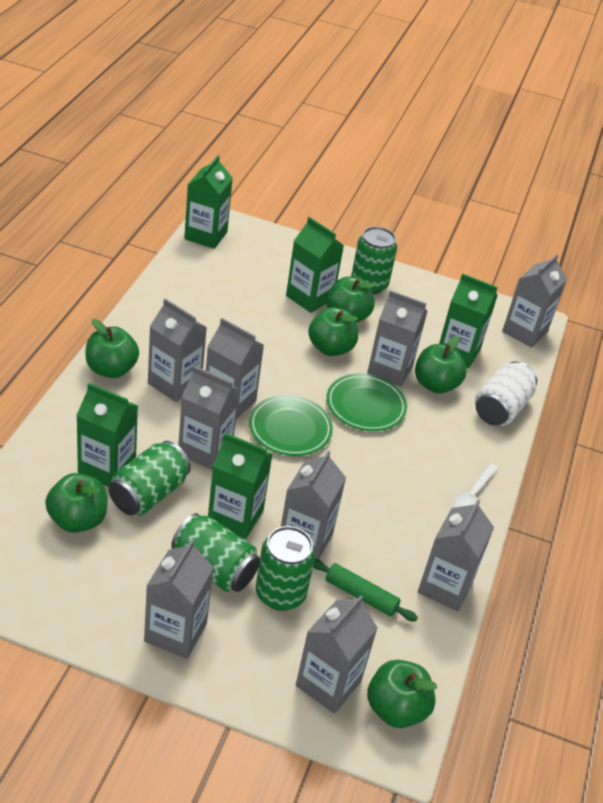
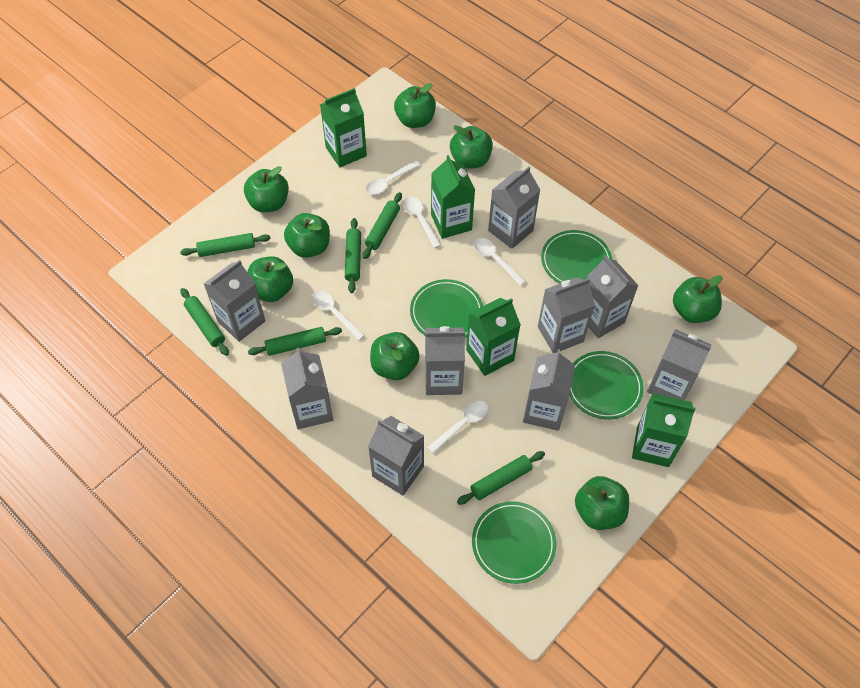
green apple: 6 -> 8
green can: 4 -> 0
green carton: 5 -> 4
green plate: 2 -> 4
green rolling pin: 1 -> 6
white can: 1 -> 0
white spoon: 1 -> 5

